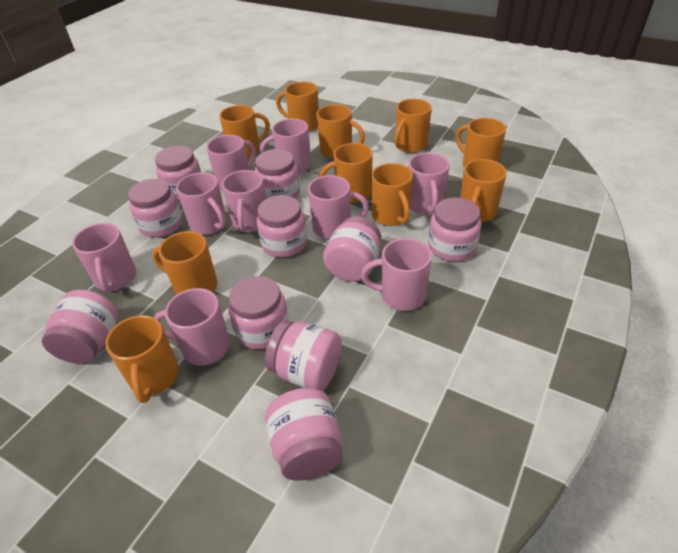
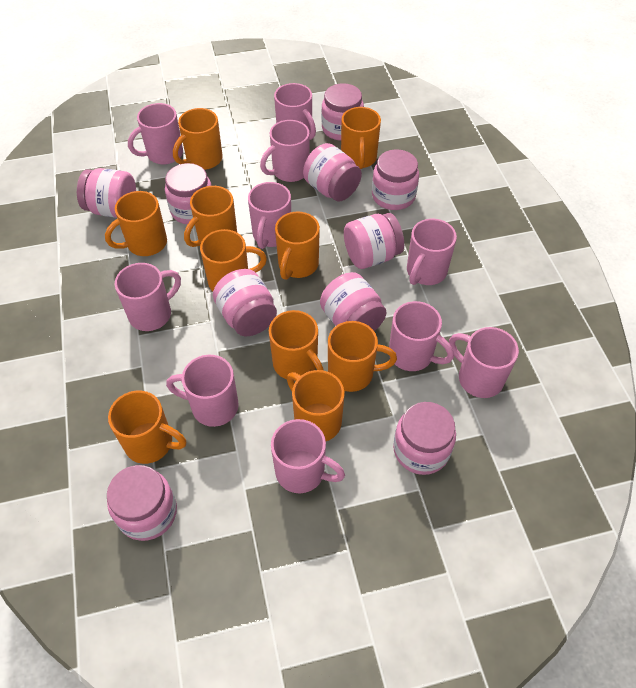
pink mug: 9 -> 10

